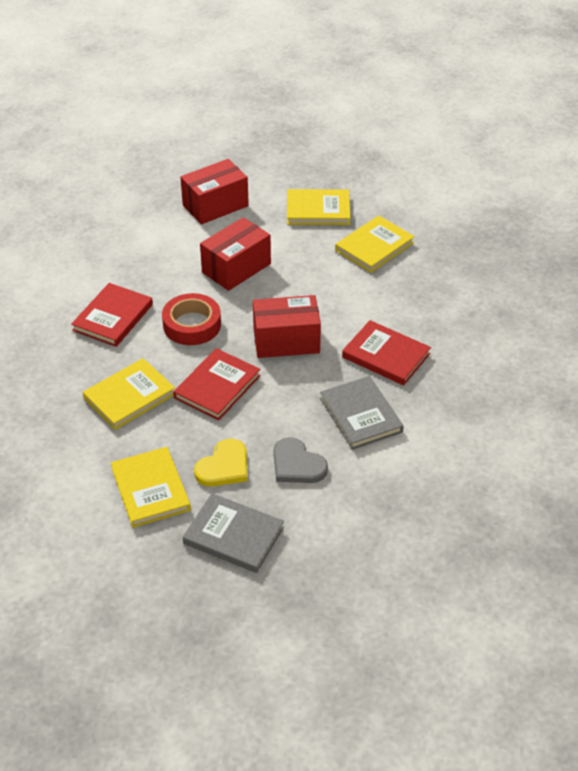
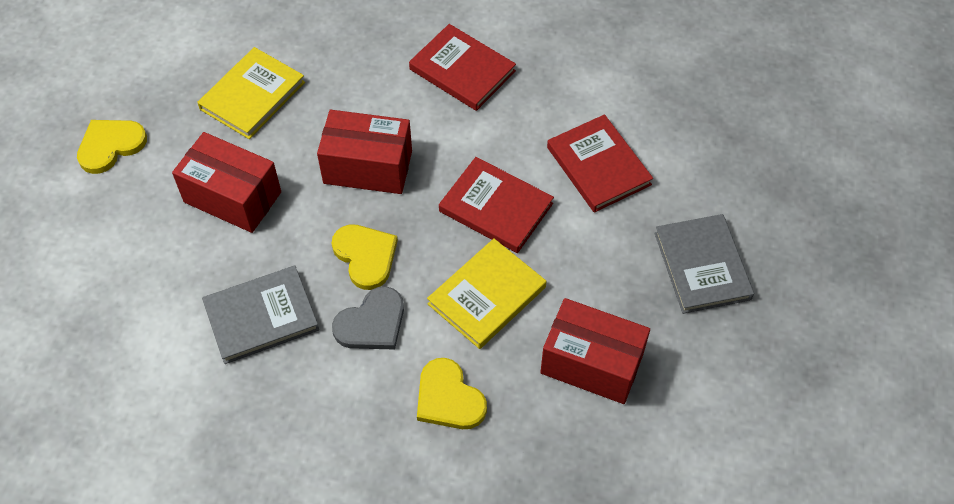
red tape: 1 -> 0
yellow book: 4 -> 2
yellow heart: 1 -> 3

